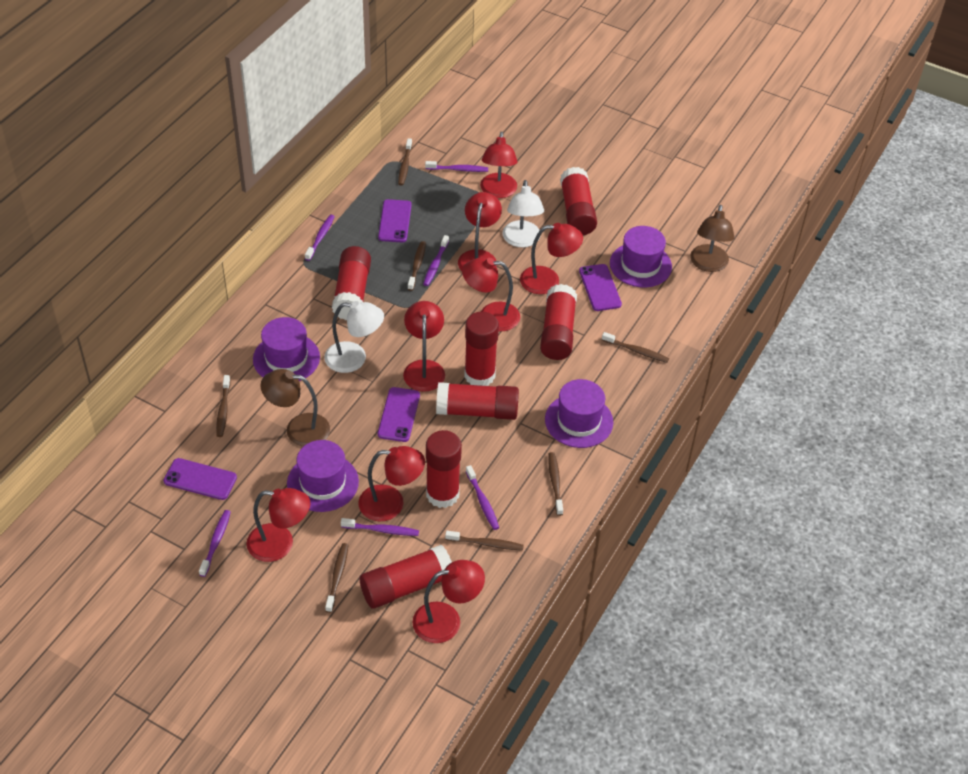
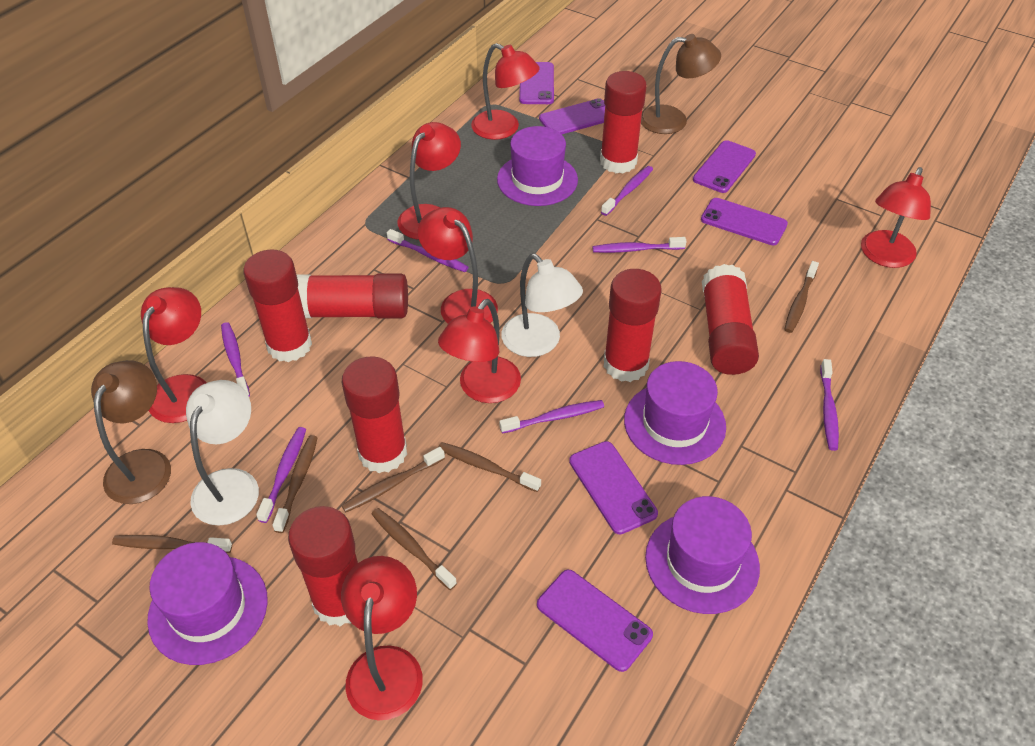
brown toothbrush: 7 -> 6
purple phone: 4 -> 6
purple toothbrush: 6 -> 7
red lamp: 8 -> 7

